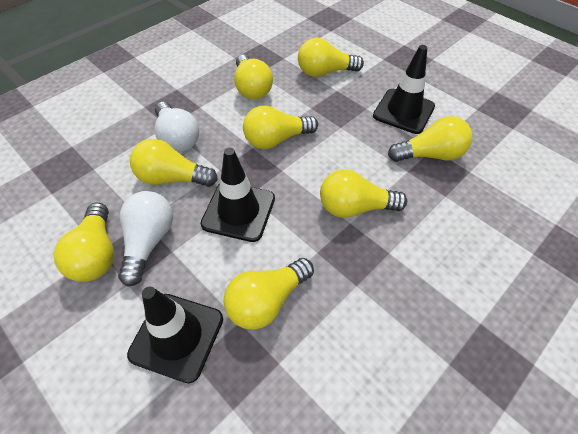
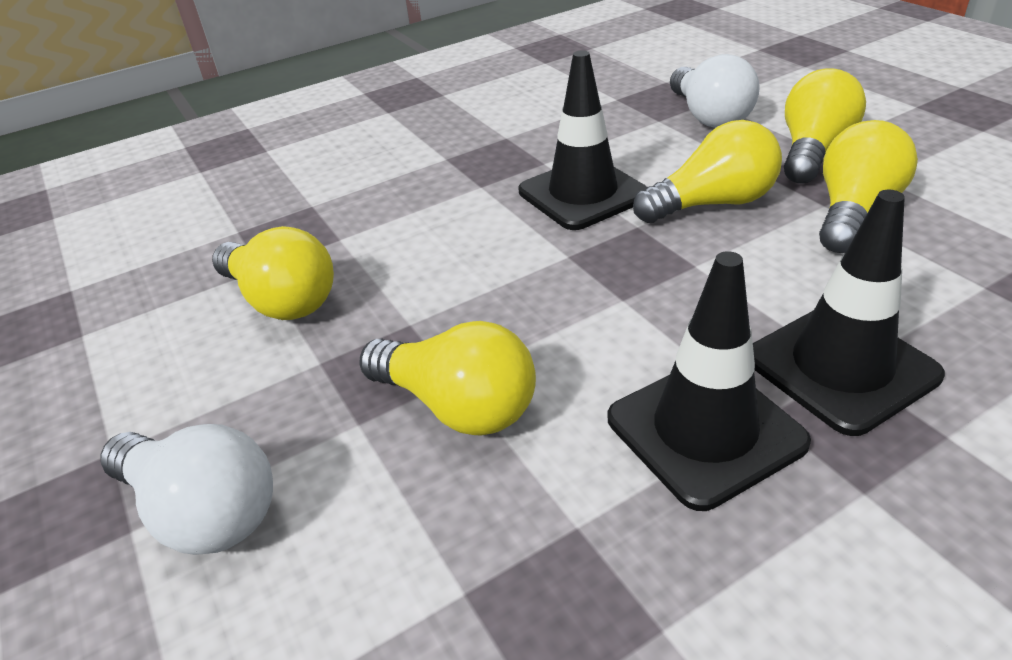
yellow light bulb: 8 -> 5

